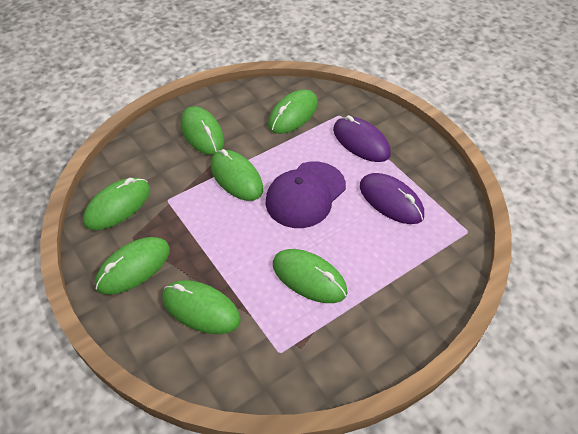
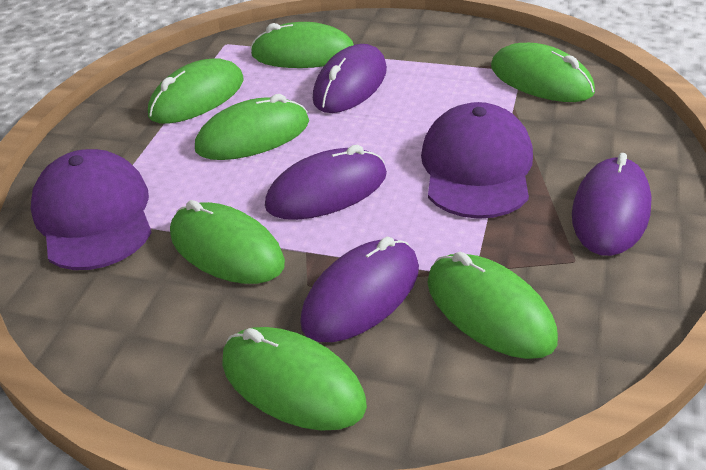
purple cap: 1 -> 2
purple mouse: 2 -> 4

